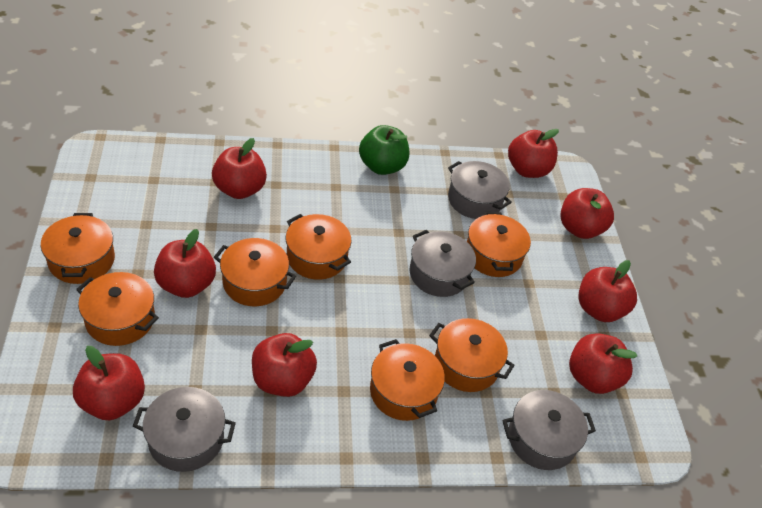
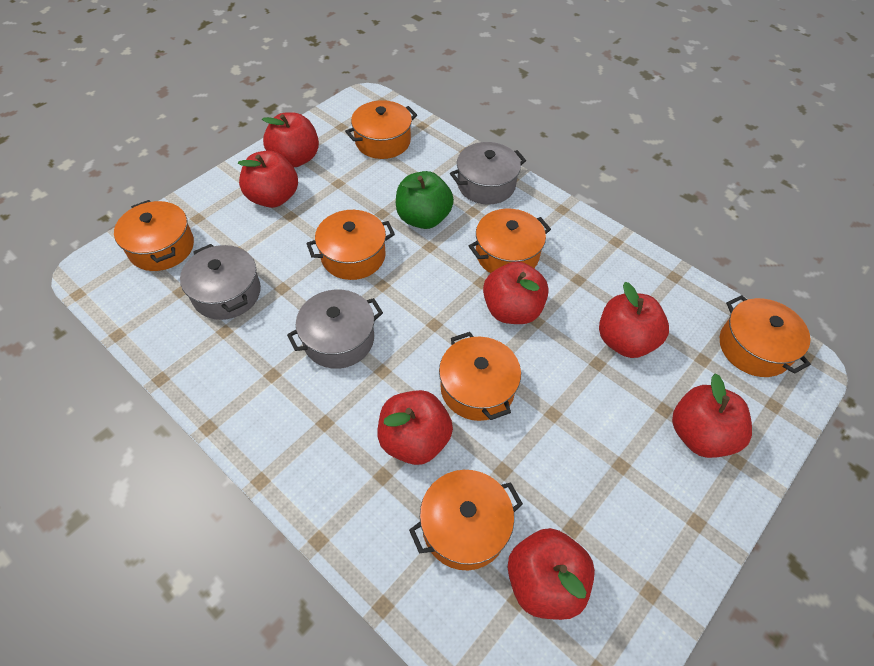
grey pot: 4 -> 3
red apple: 8 -> 7

